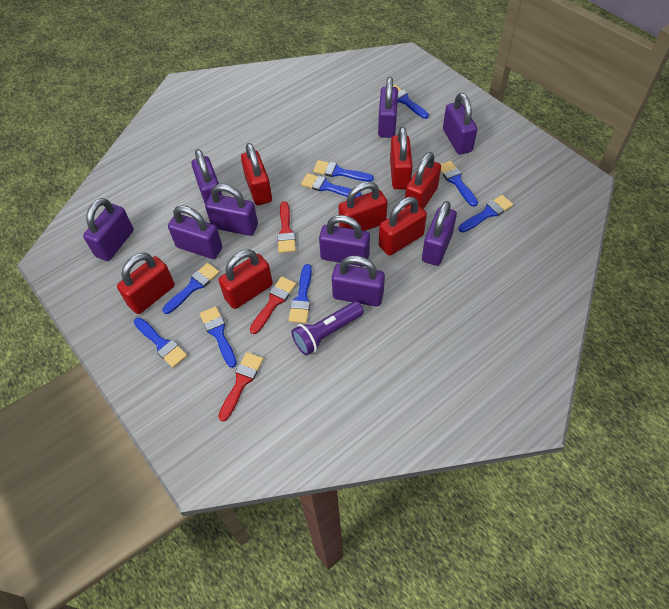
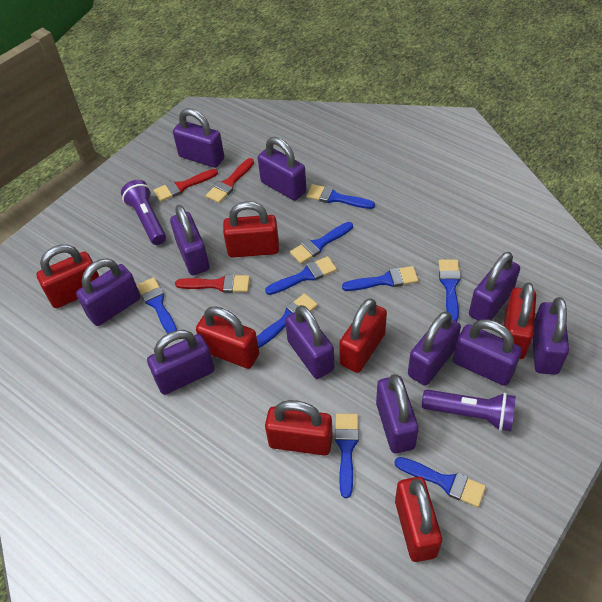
purple flashlight: 1 -> 2
purple padlock: 9 -> 11

